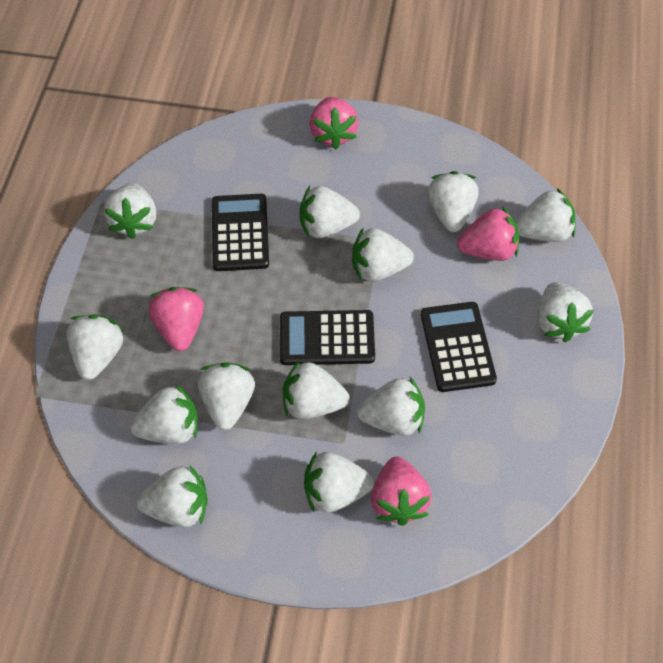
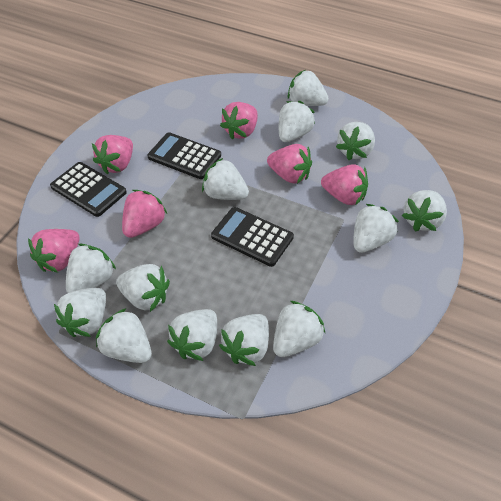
pink strawberry: 4 -> 6

